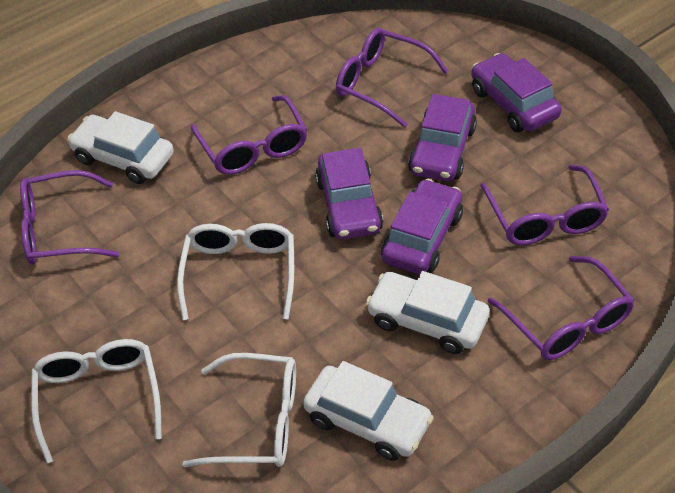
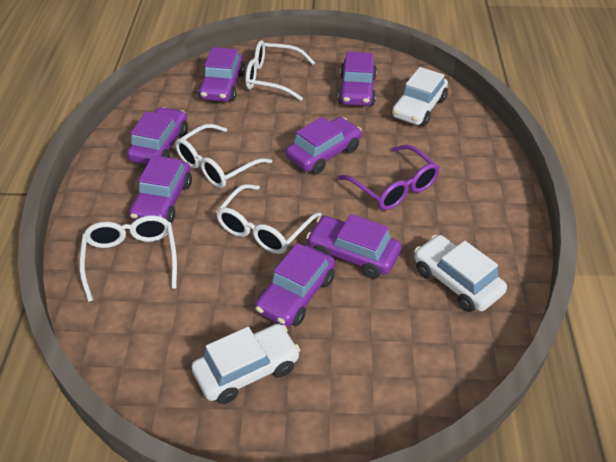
purple car: 4 -> 7
purple glasses: 5 -> 1
white glasses: 3 -> 4

